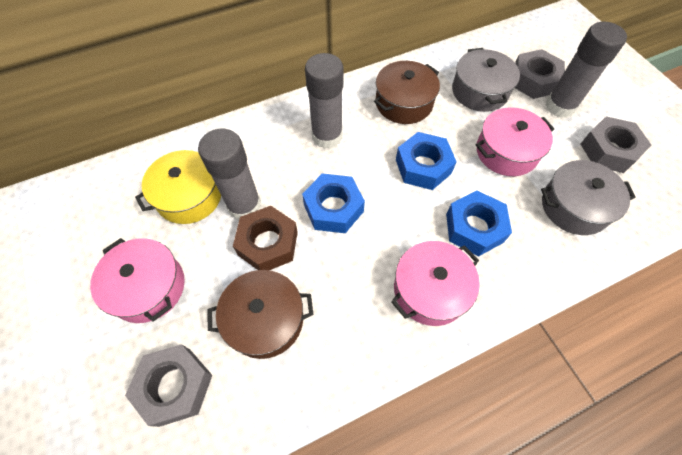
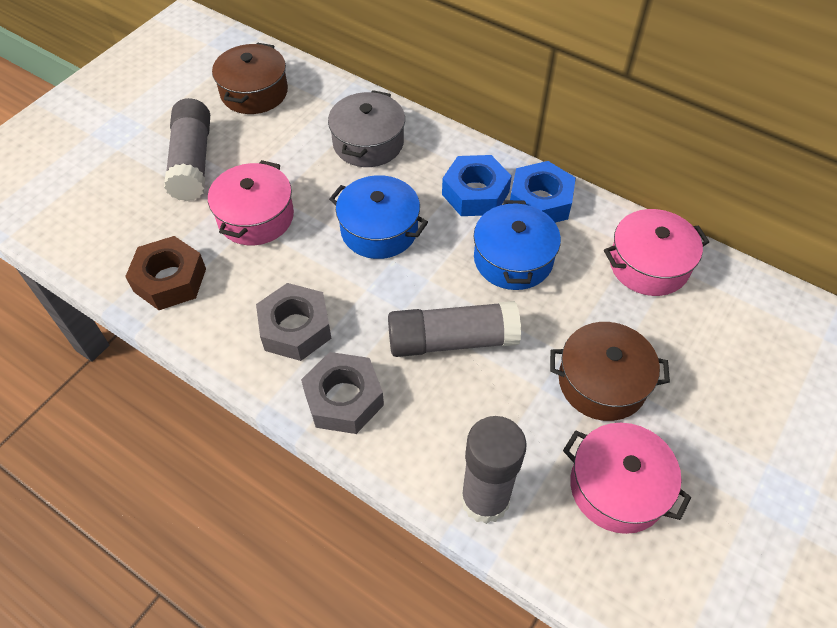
blue nut: 3 -> 2
blue pot: 0 -> 2
grey nut: 3 -> 2
grey pot: 2 -> 1
yellow pot: 1 -> 0

